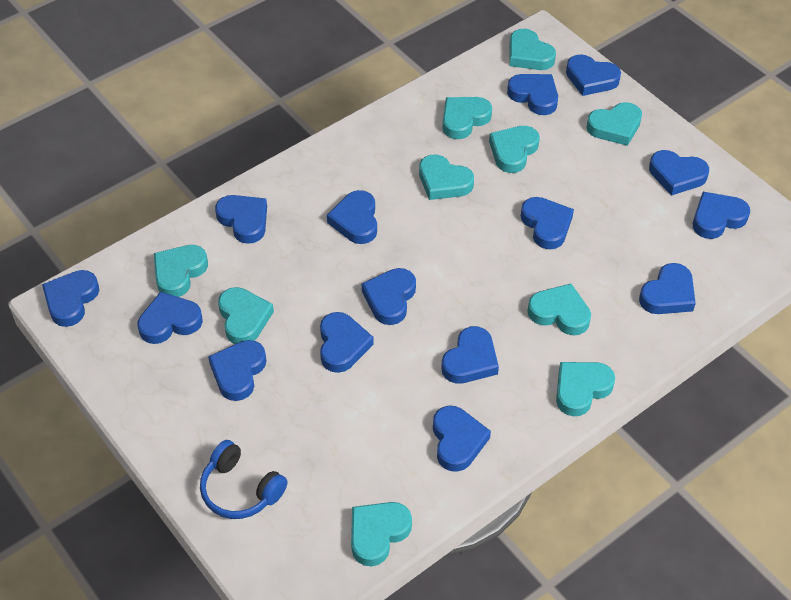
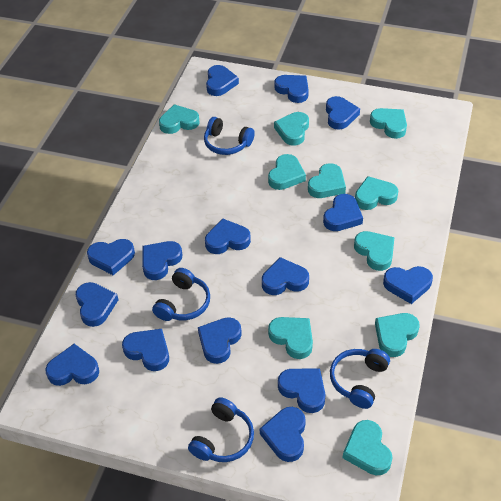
blue headphones: 1 -> 4

